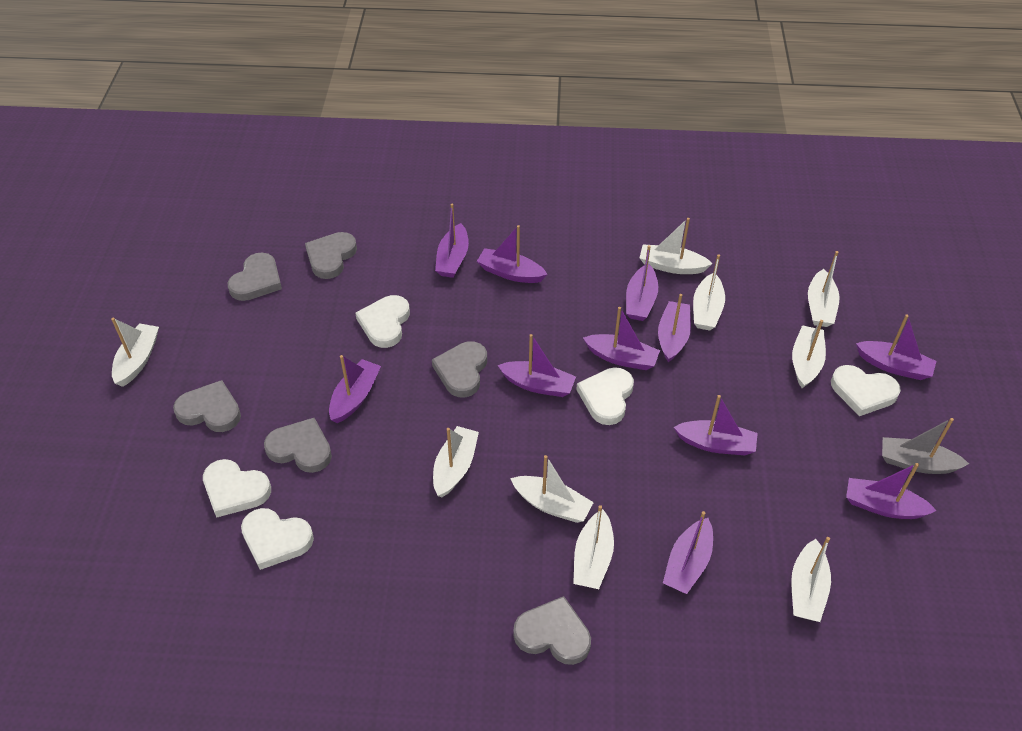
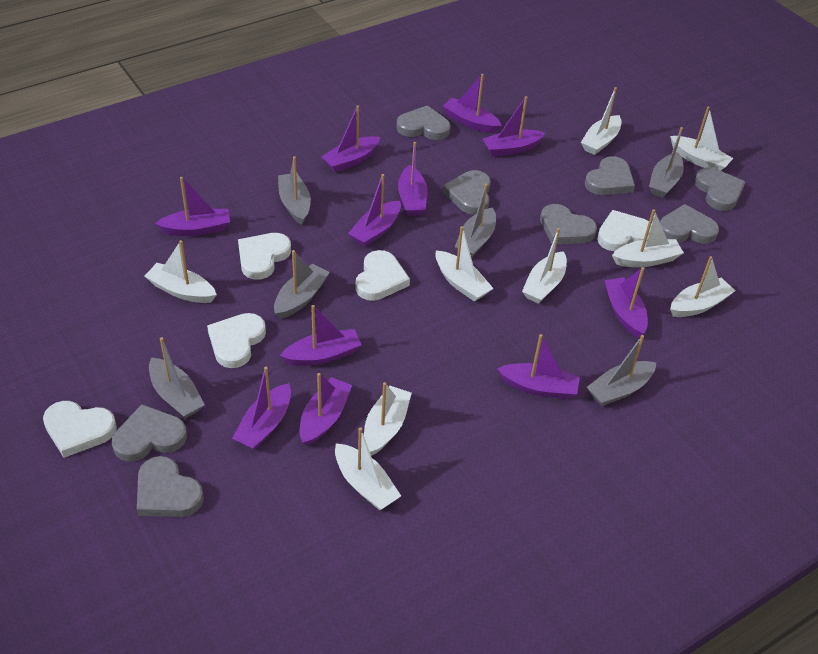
grey boat: 1 -> 6
grey heart: 6 -> 8

